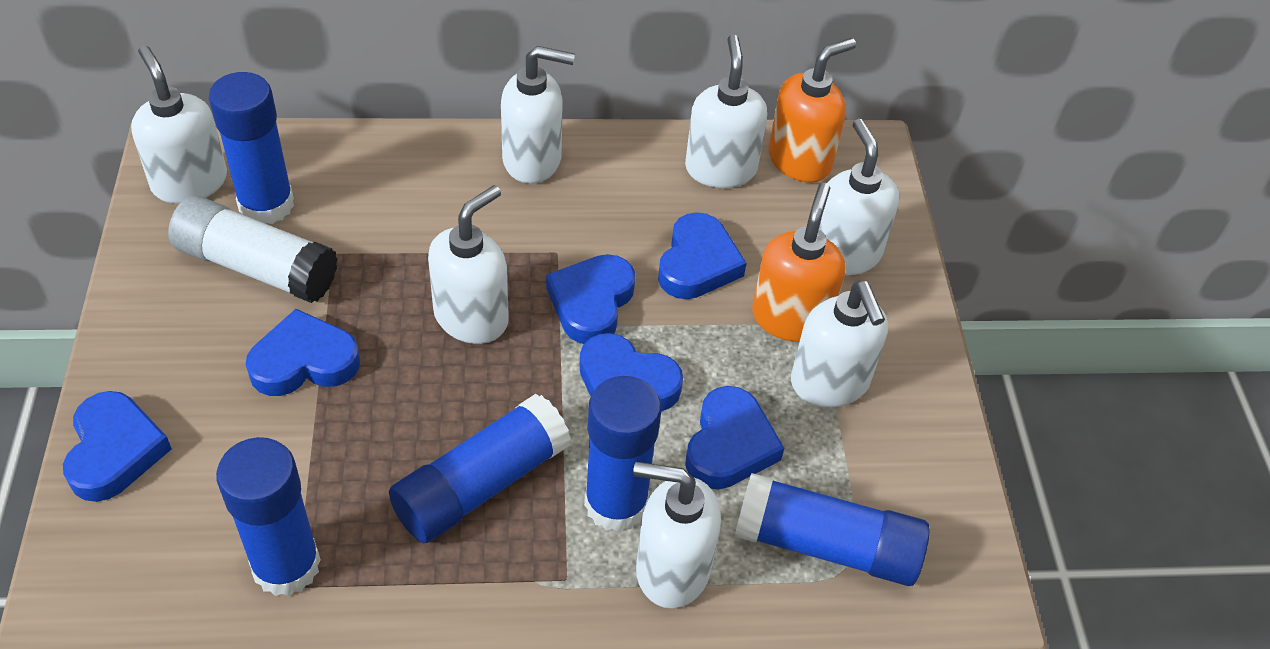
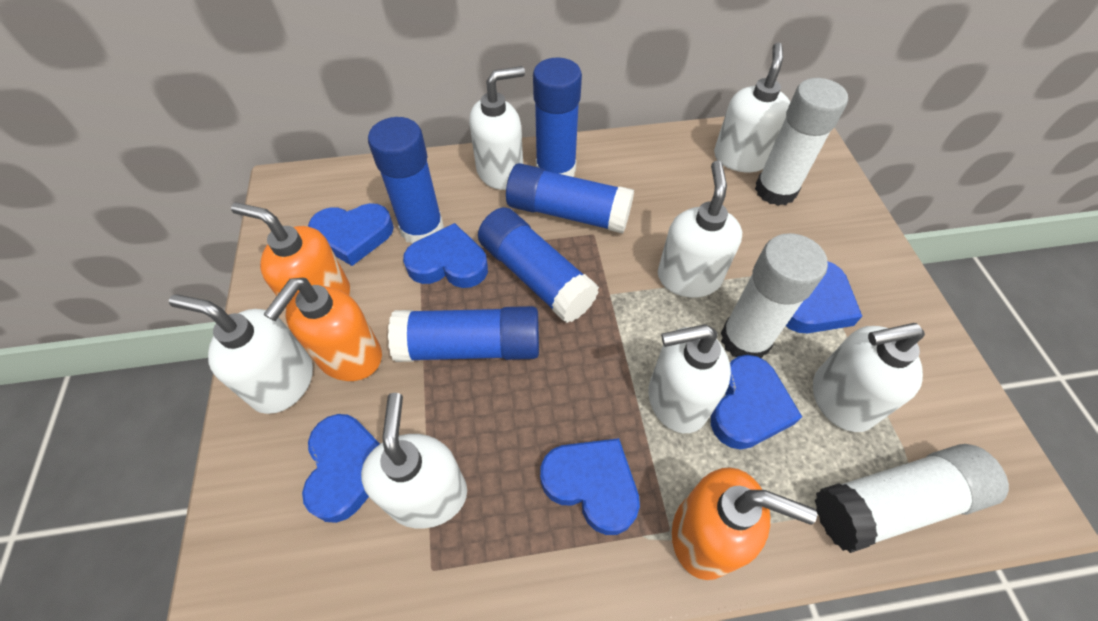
orange soap dispenser: 2 -> 3
white glue stick: 1 -> 3

